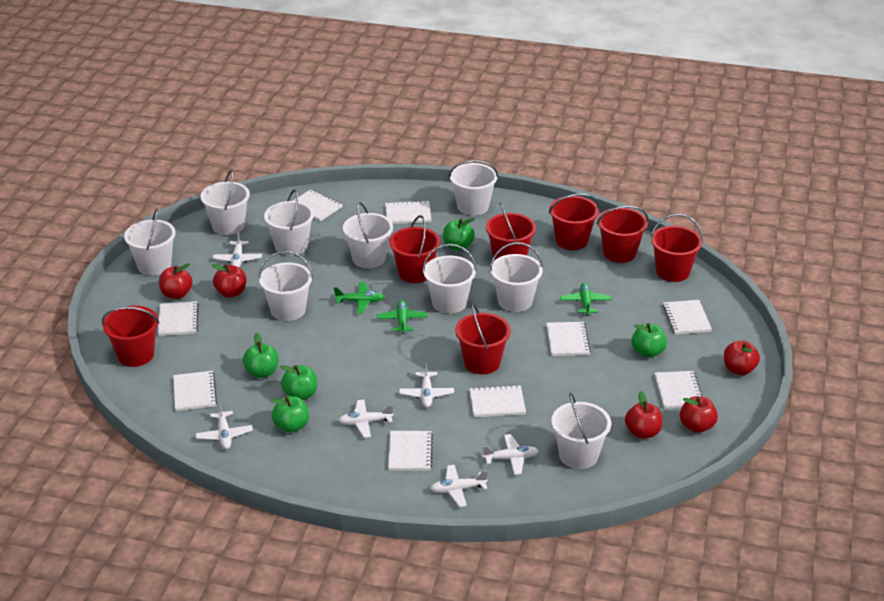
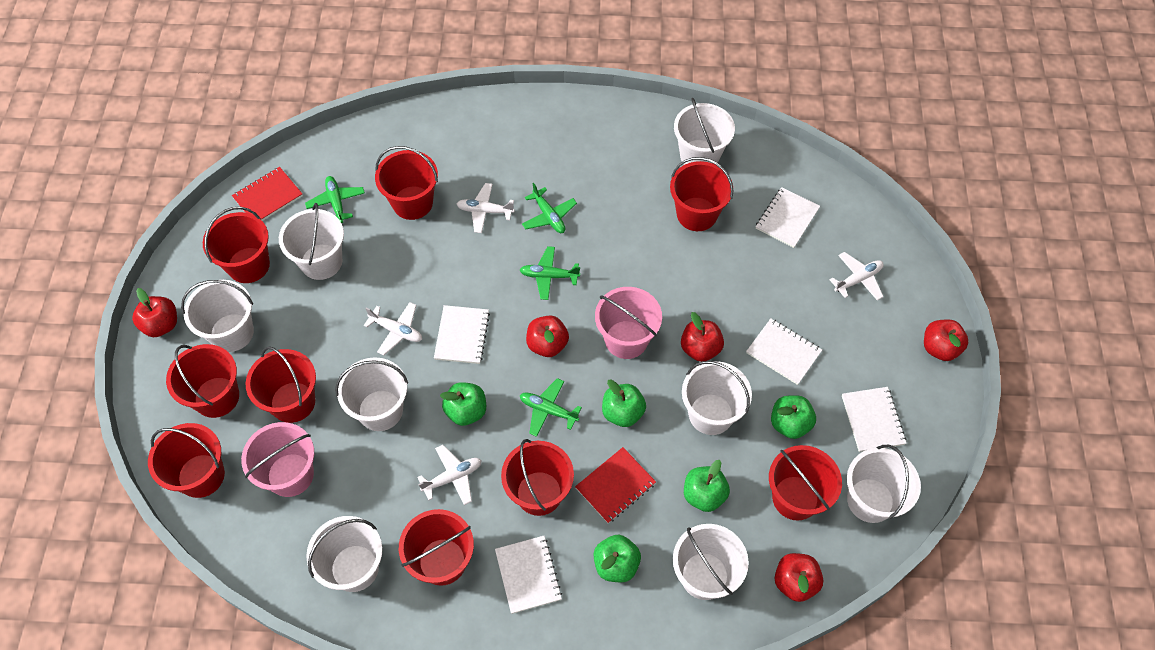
green plane: 3 -> 4
pink bucket: 0 -> 2
red bucket: 7 -> 9
red notebook: 0 -> 2
white bucket: 9 -> 8
white notebook: 9 -> 5
white plane: 6 -> 4

